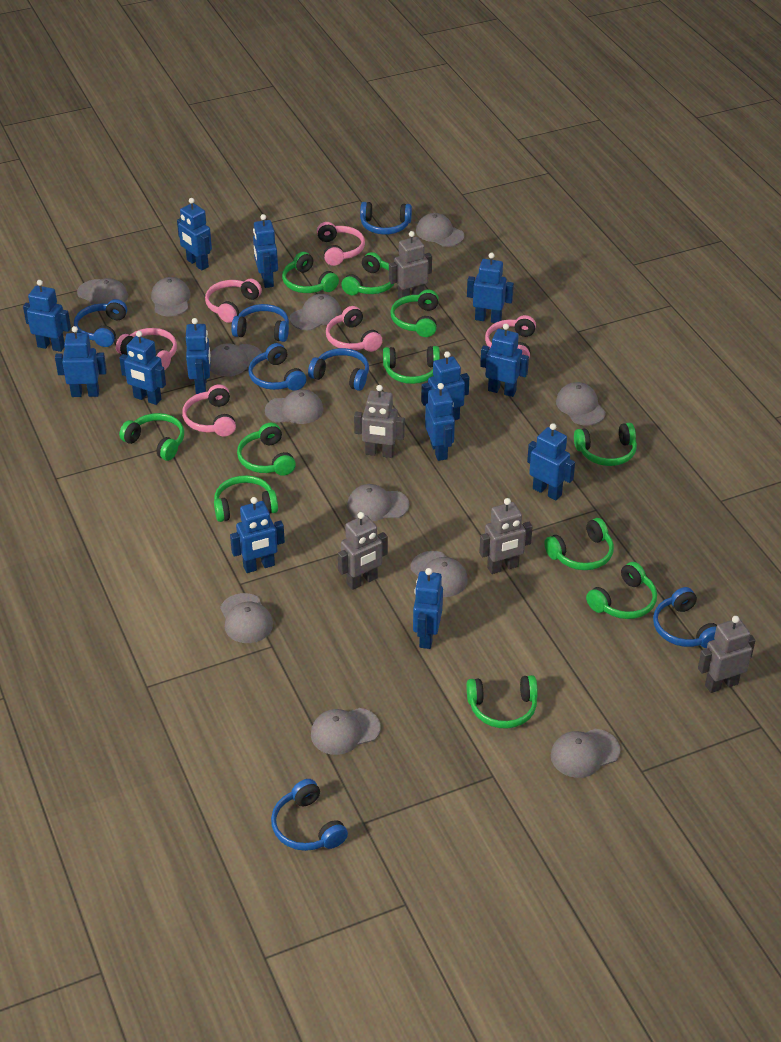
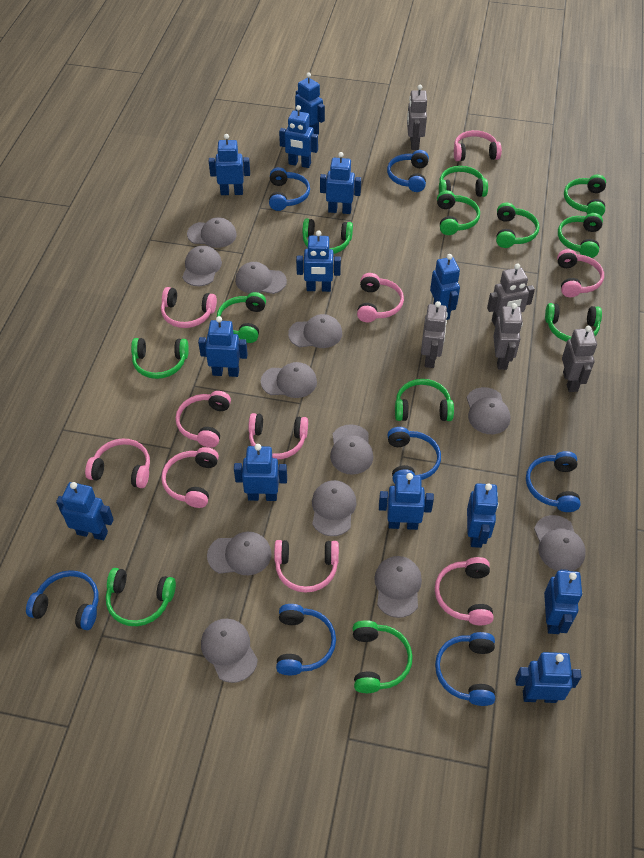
green headphones: 11 -> 12
pink headphones: 6 -> 10

